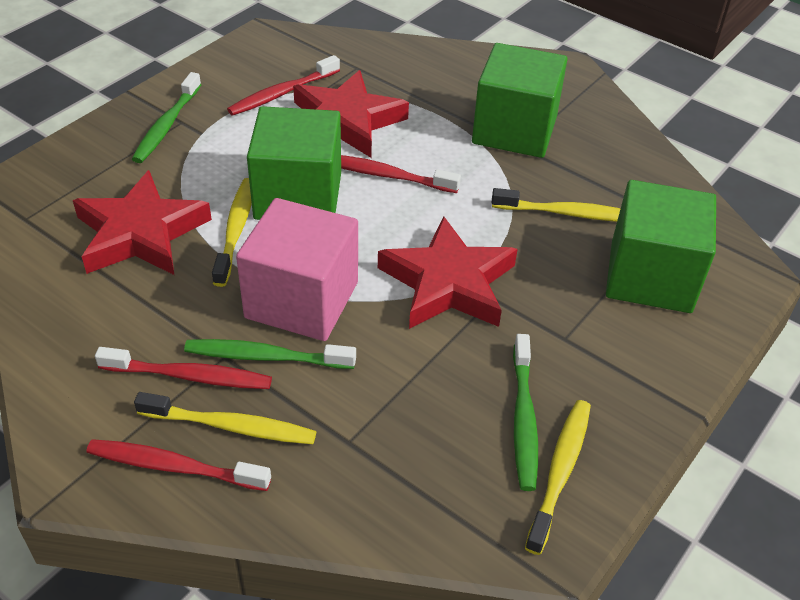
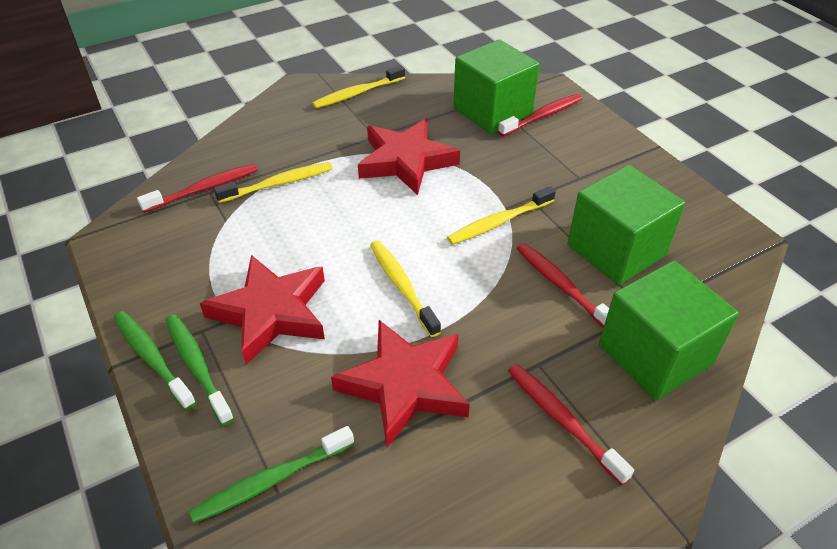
pink cube: 1 -> 0

